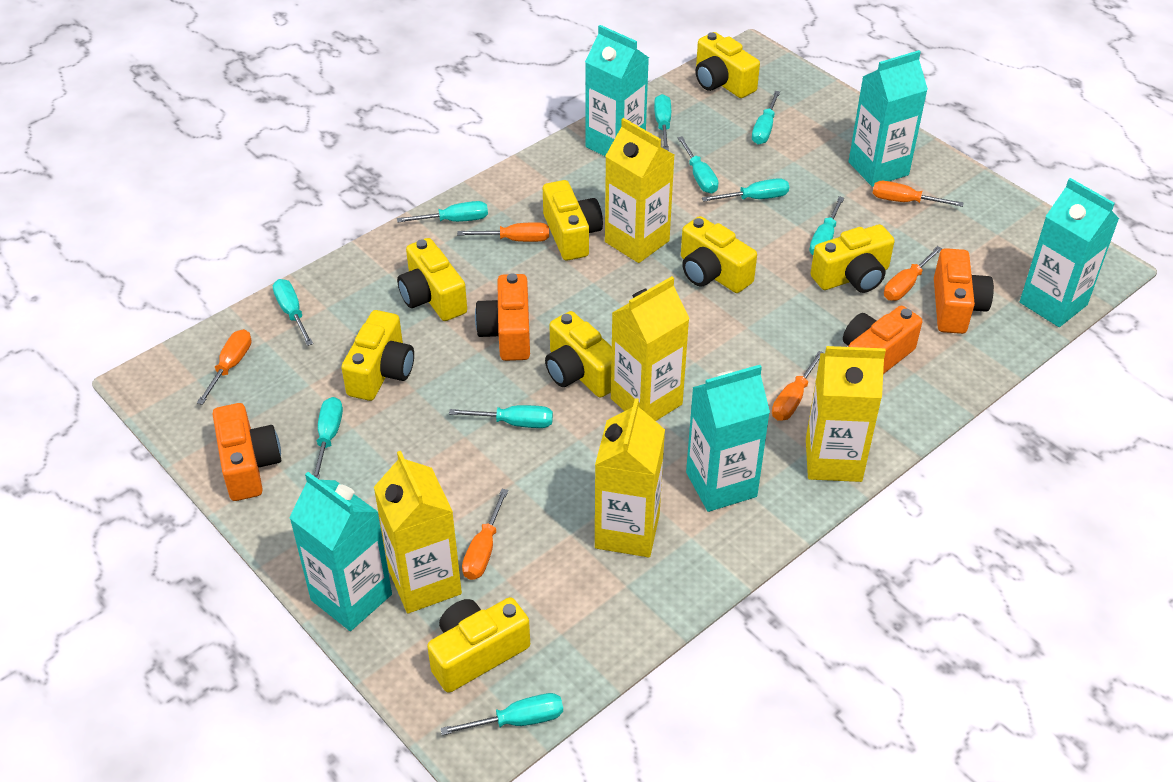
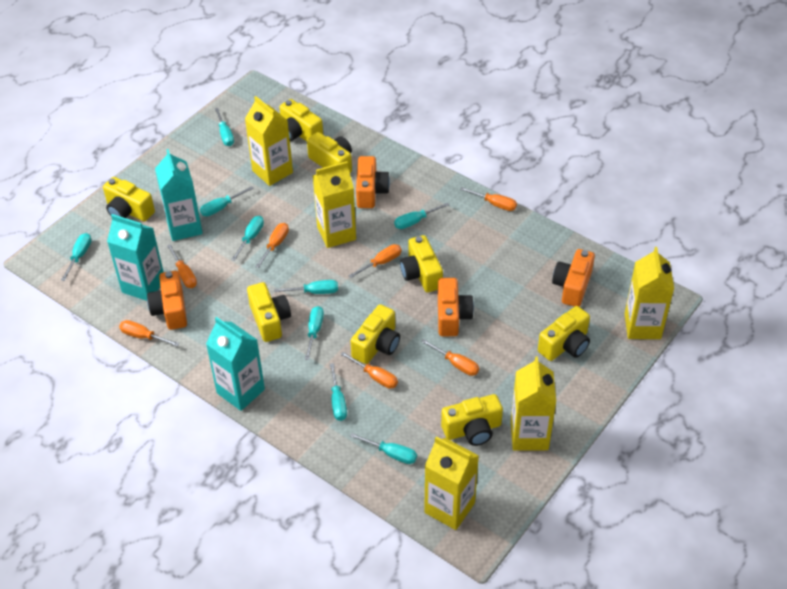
orange screwdriver: 6 -> 7
turquoise carton: 5 -> 3
turquoise screwdriver: 10 -> 9

